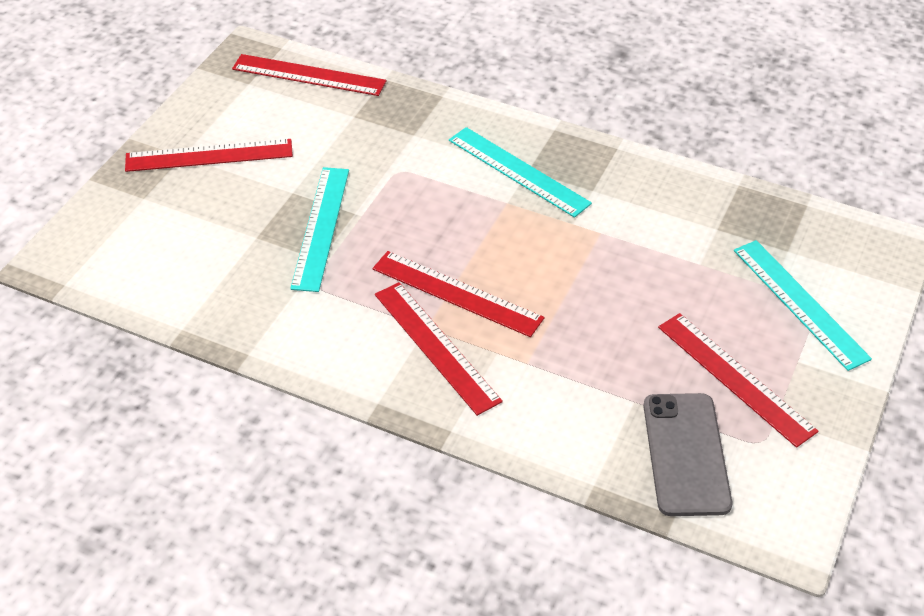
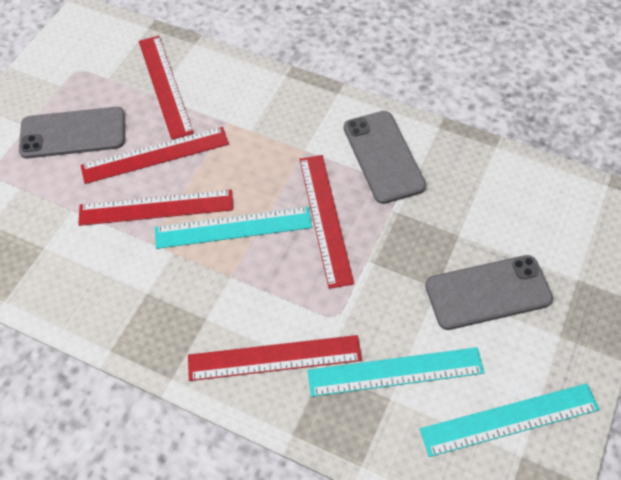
grey phone: 1 -> 3

